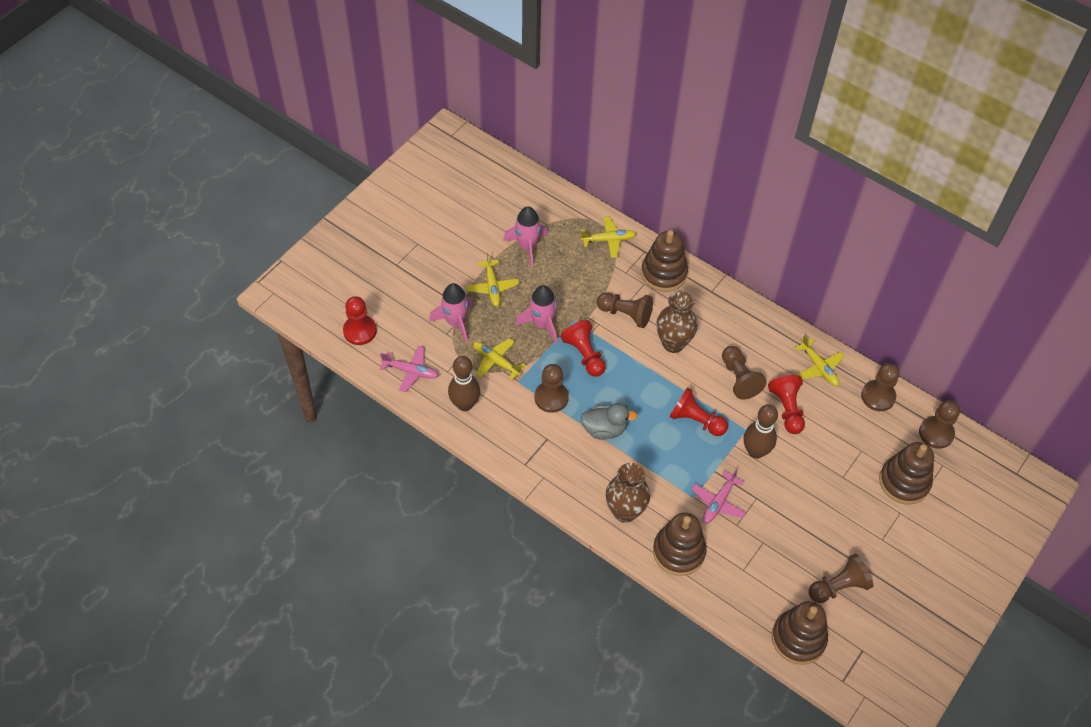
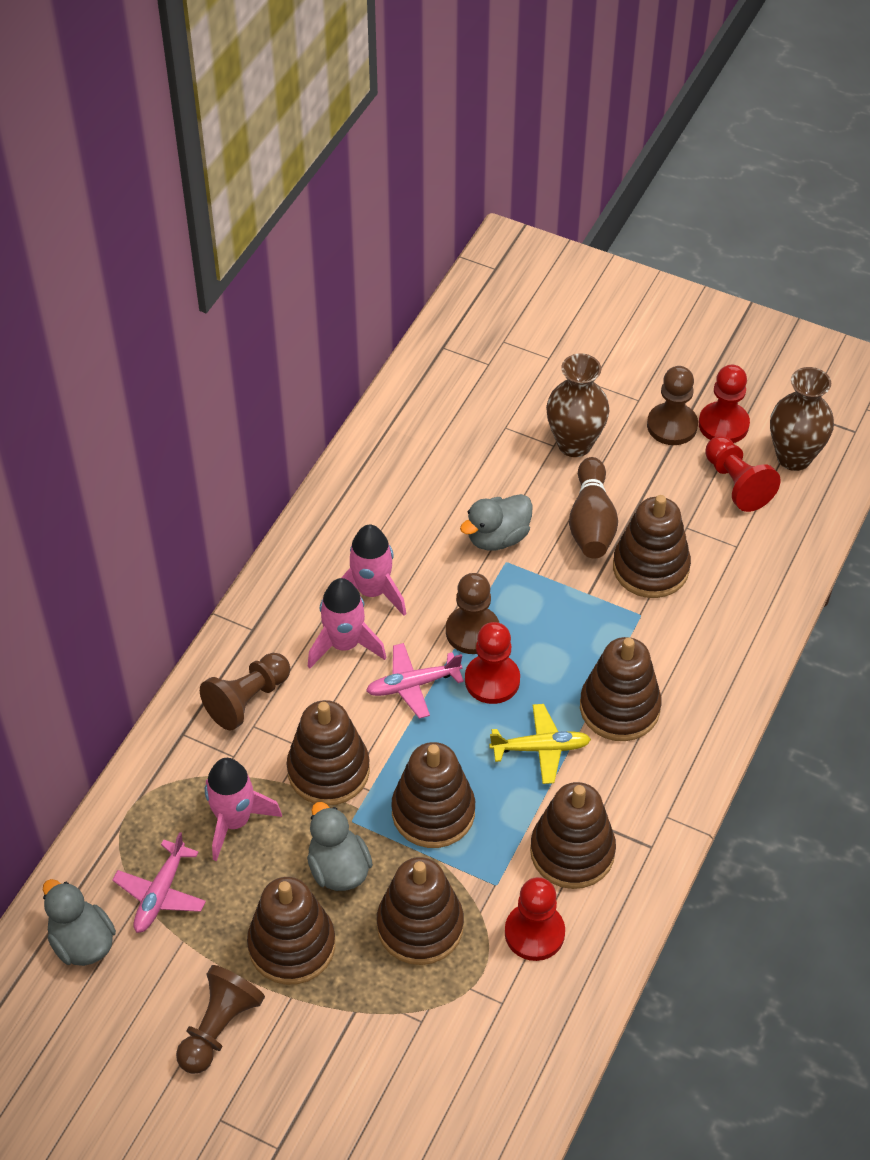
brown bowling pin: 2 -> 1
brown pawn: 6 -> 4
brown stacking toy: 4 -> 7
grey duck: 1 -> 3
yellow plane: 4 -> 1

